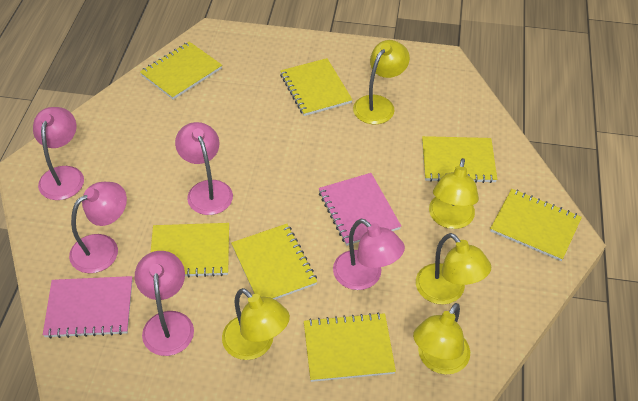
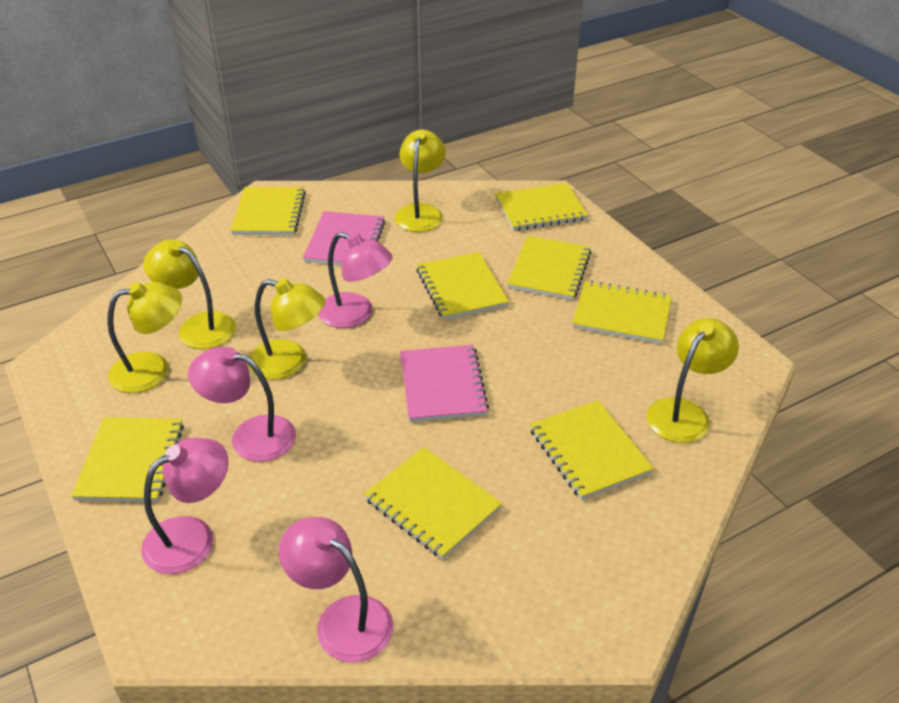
pink lamp: 5 -> 4
yellow notebook: 7 -> 8

